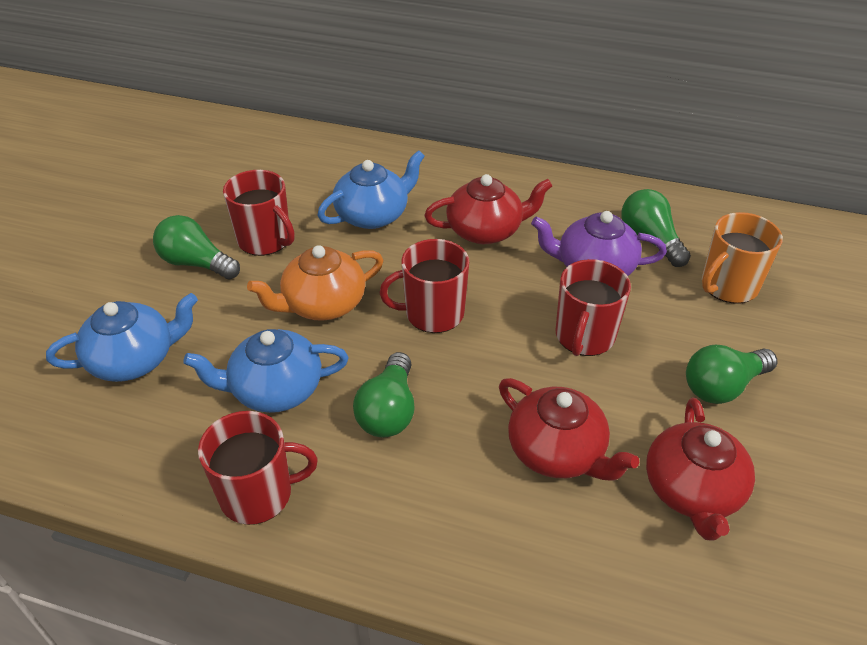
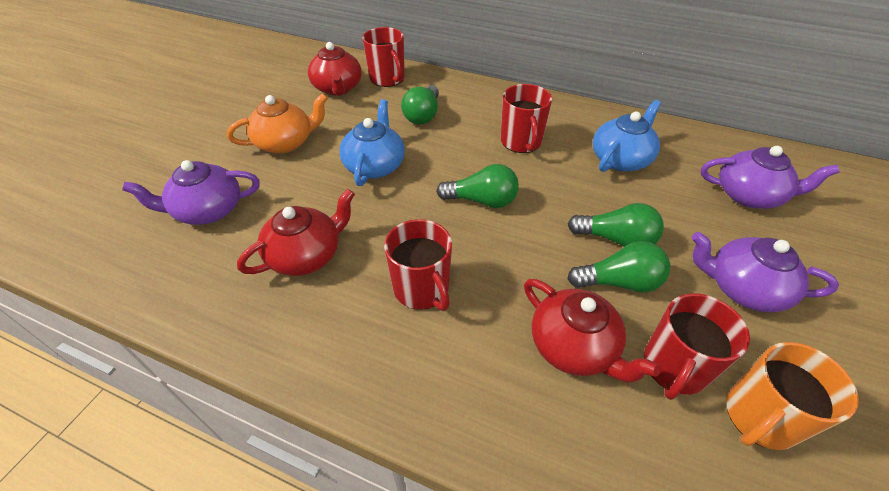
blue teapot: 3 -> 2
purple teapot: 1 -> 3

